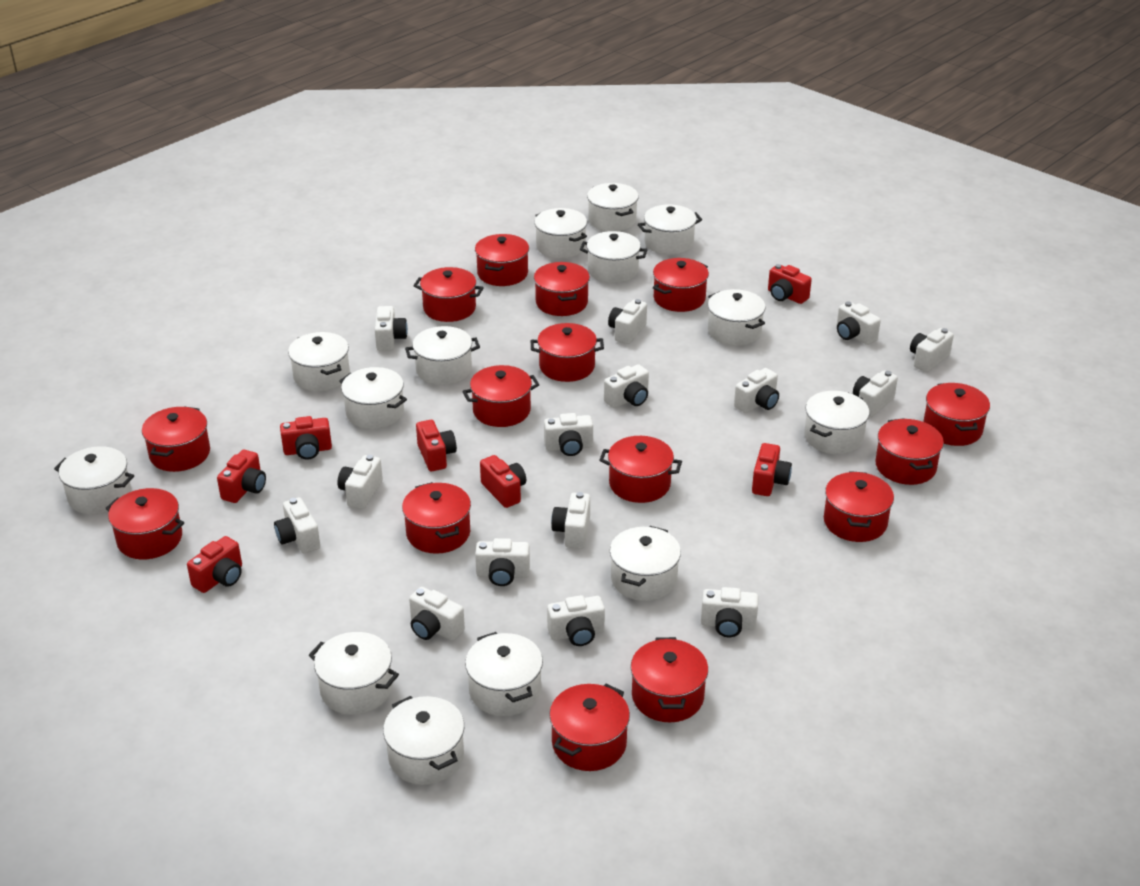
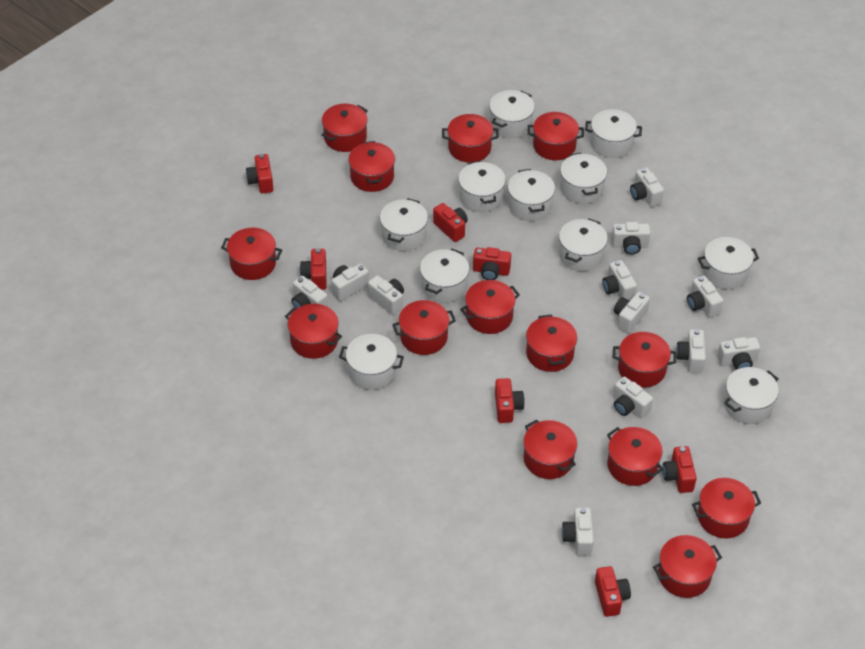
red pot: 15 -> 14
white camera: 15 -> 12
white pot: 14 -> 11

